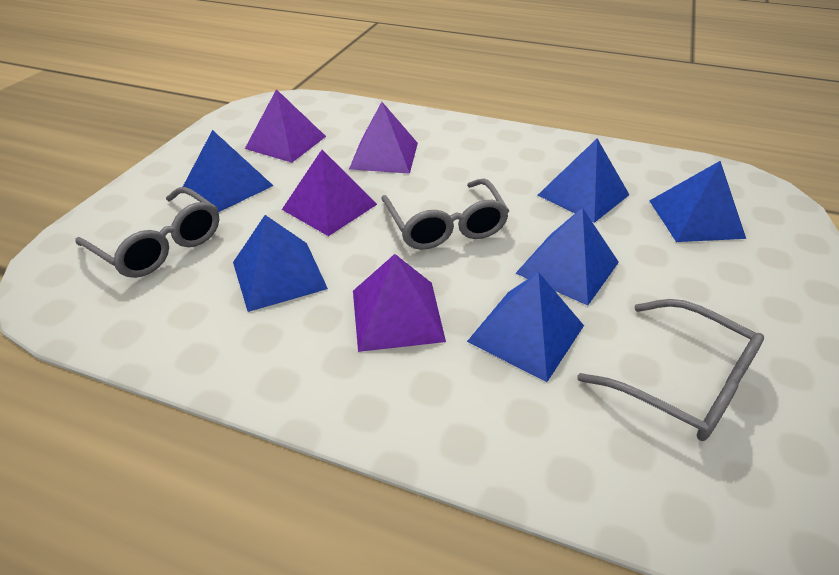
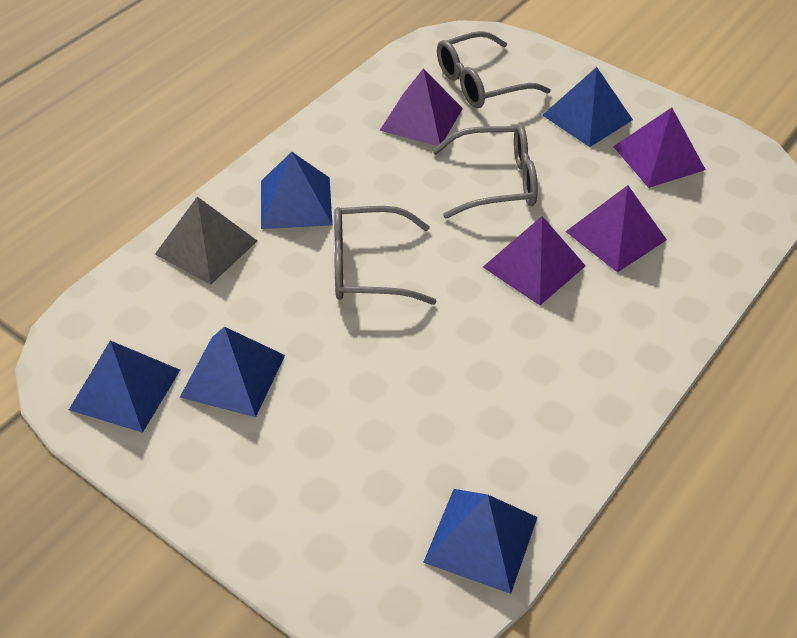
blue pyramid: 6 -> 5
grey pyramid: 0 -> 1

